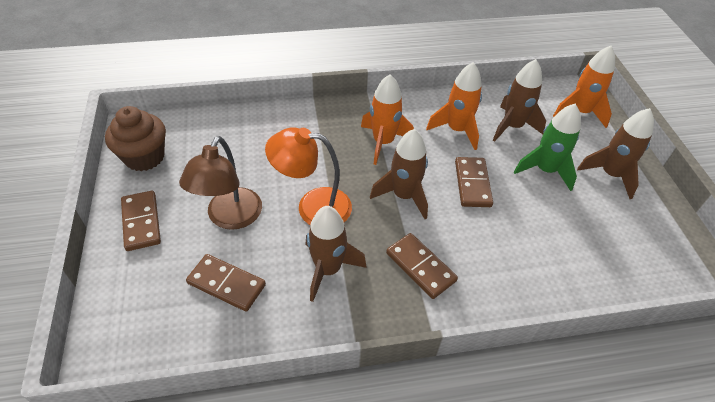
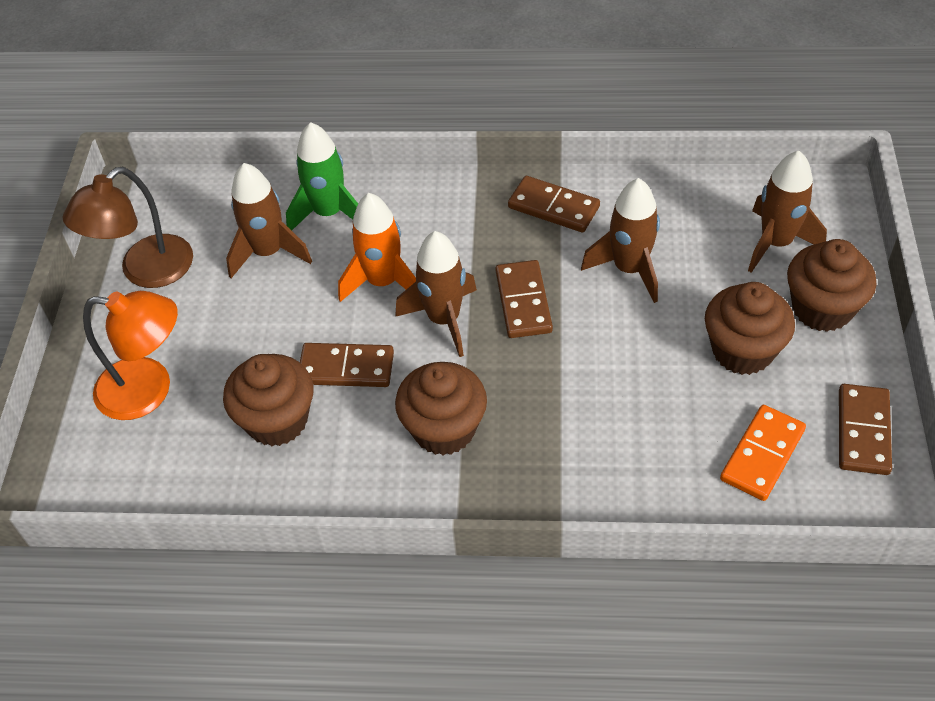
brown cupcake: 1 -> 4
orange domino: 0 -> 1
orange rocket: 3 -> 1

